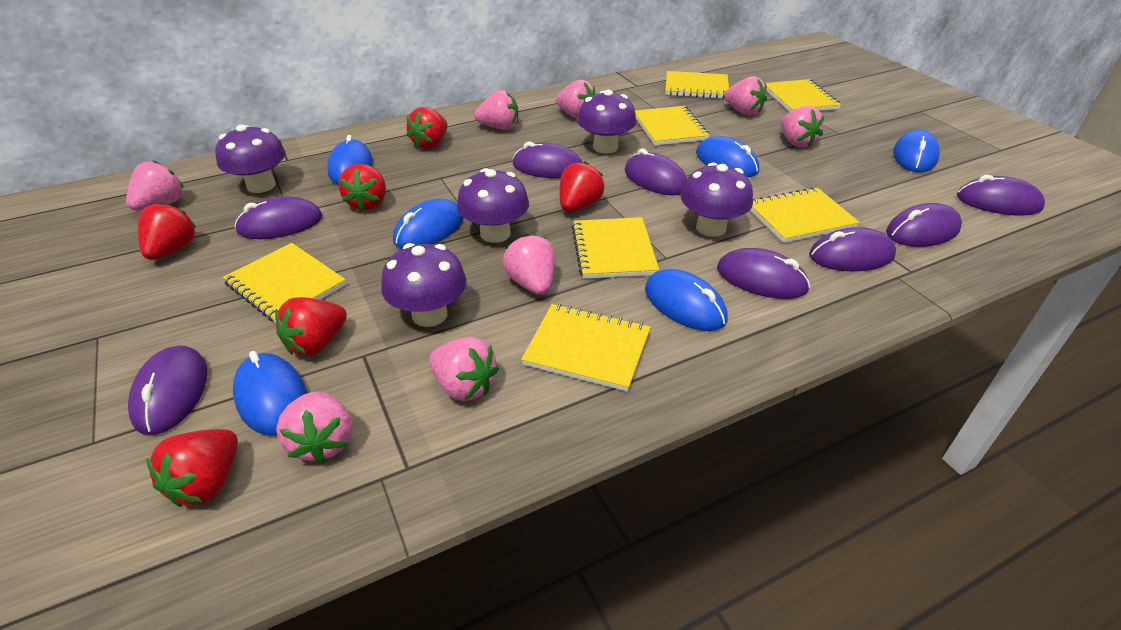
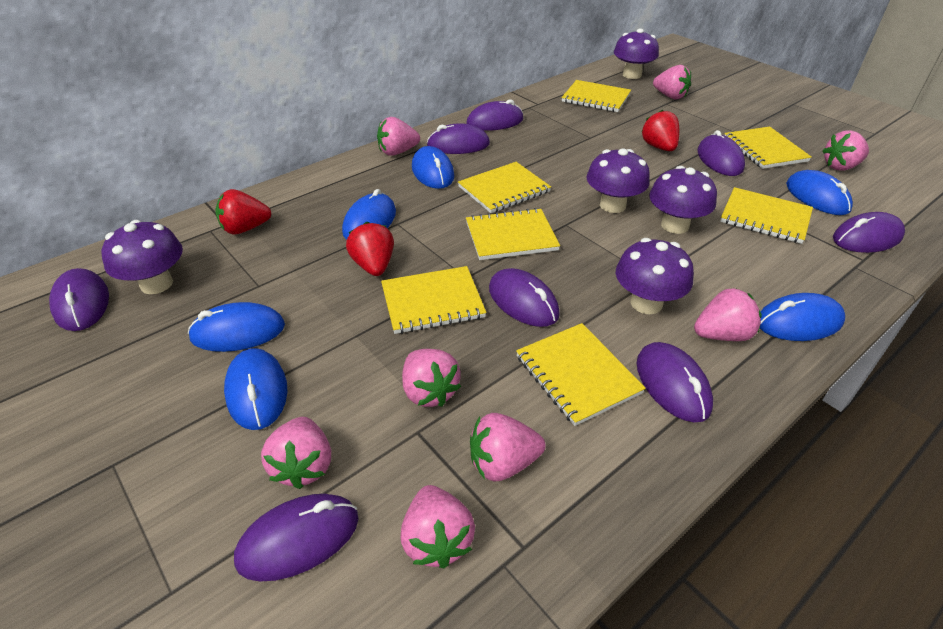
red strawberry: 6 -> 3

